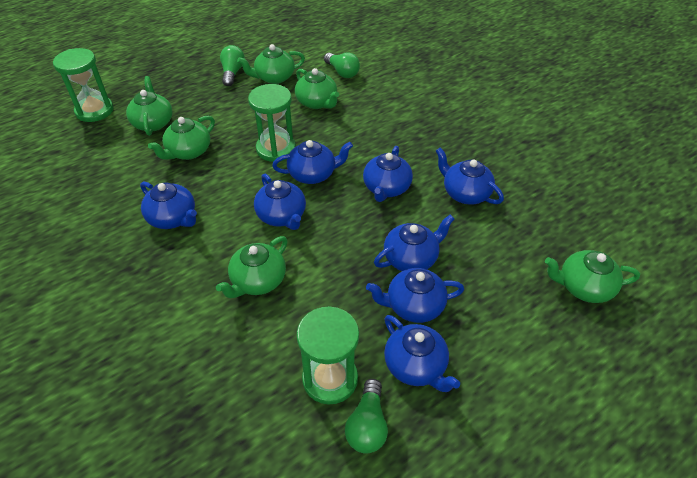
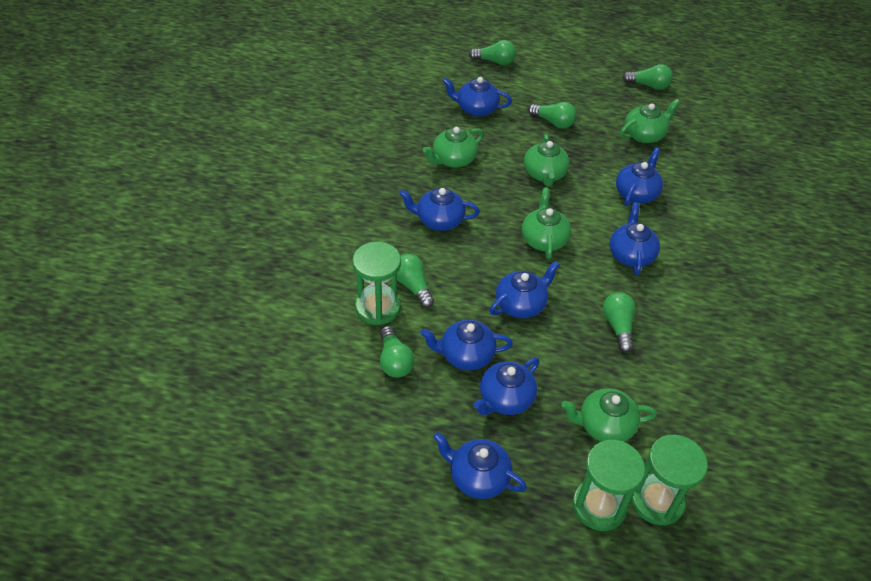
green light bulb: 3 -> 6
green teapot: 6 -> 5

